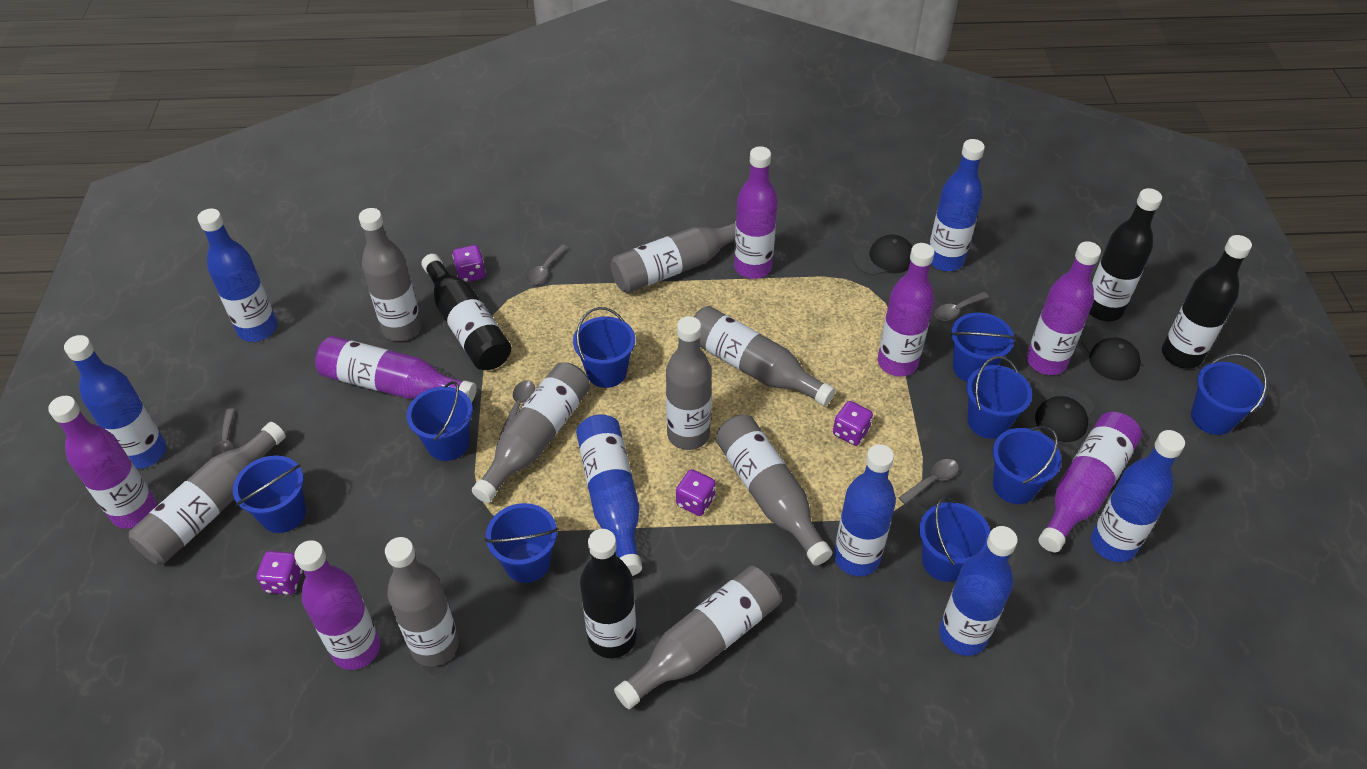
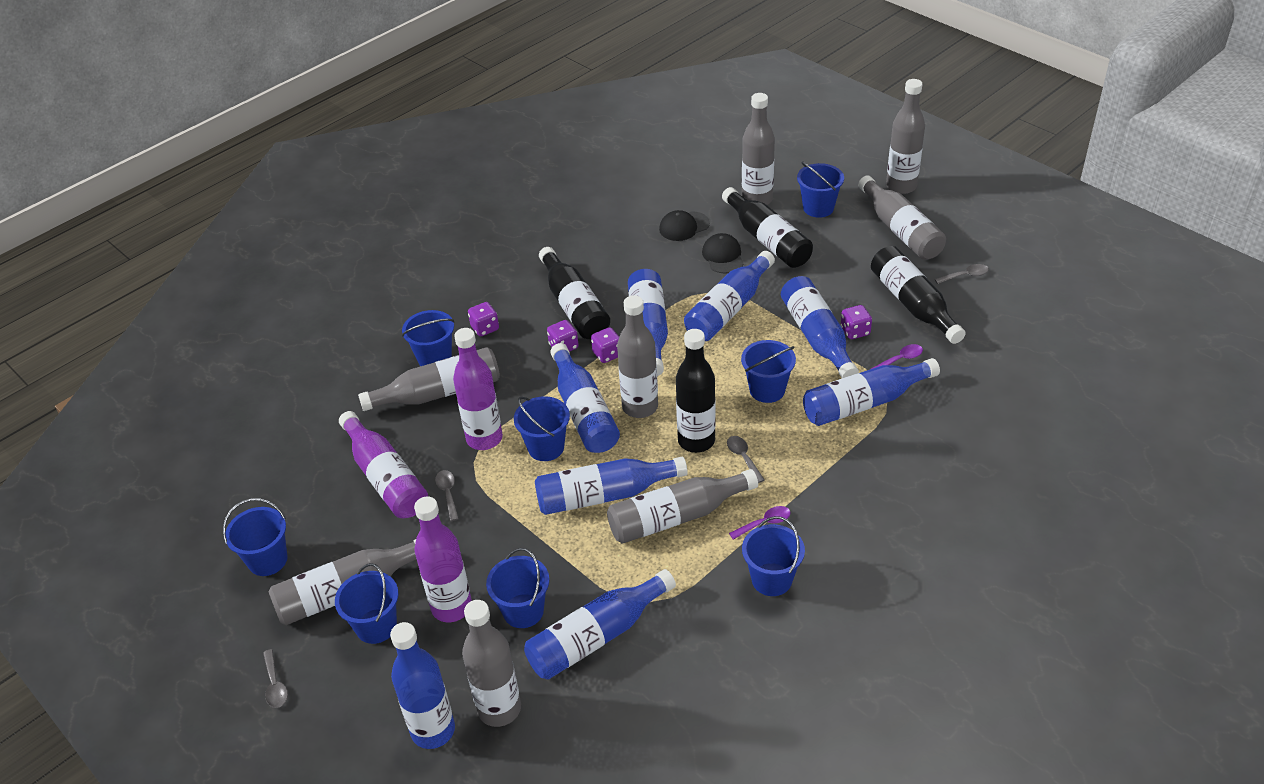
black cap: 3 -> 2
blue bottle: 7 -> 8
blue bucket: 9 -> 8
grey bottle: 9 -> 8
grey spoon: 5 -> 4
purple bottle: 7 -> 3
purple spoon: 0 -> 2

